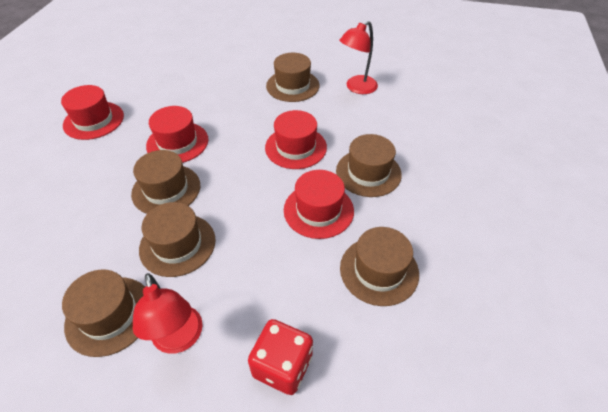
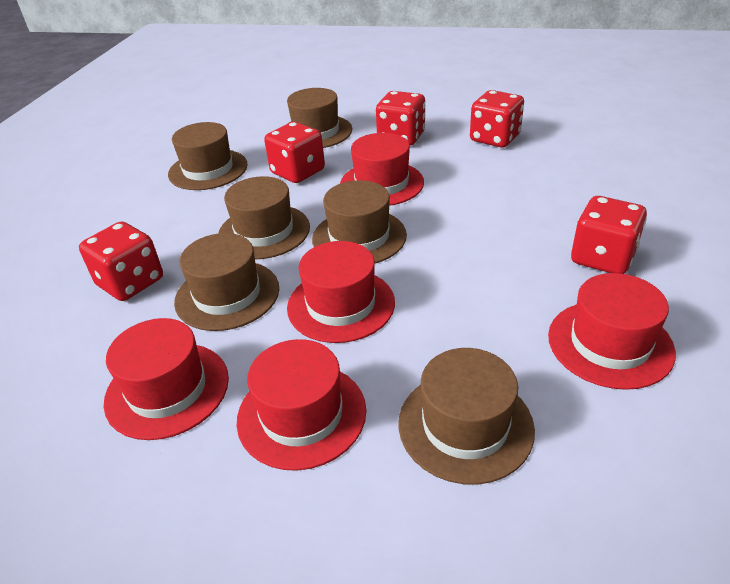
red dice: 1 -> 5
red hat: 4 -> 5
red lamp: 2 -> 0

